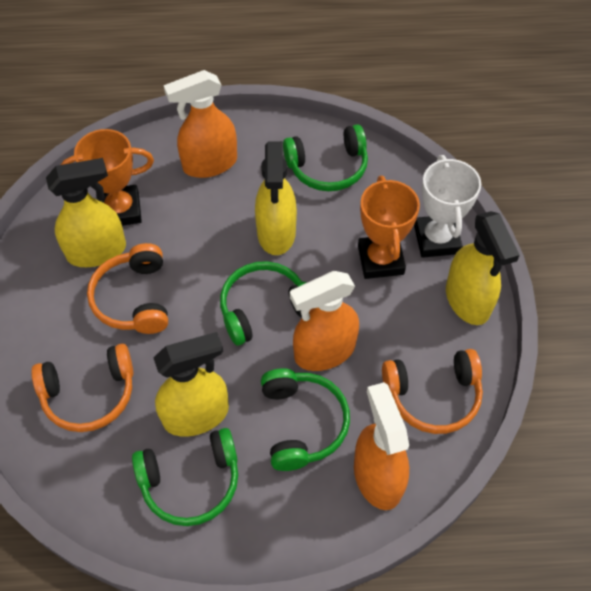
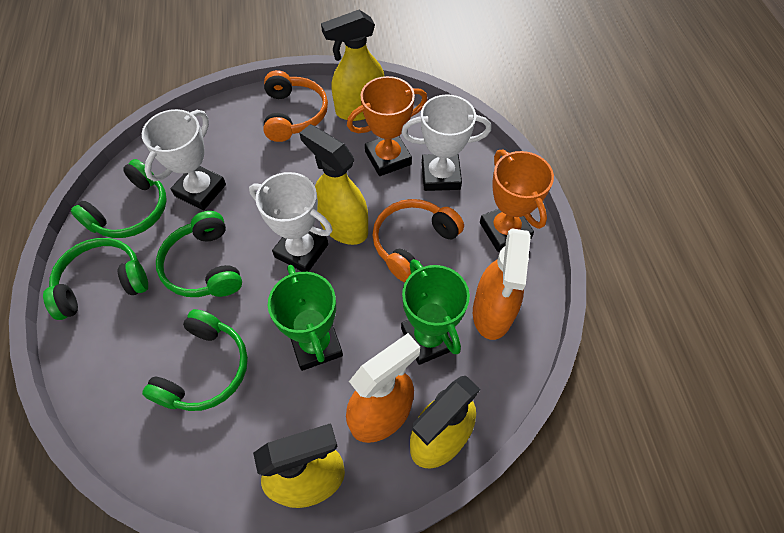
green trophy: 0 -> 2
orange headphones: 3 -> 2
orange spray bottle: 3 -> 2
white trophy: 1 -> 3

